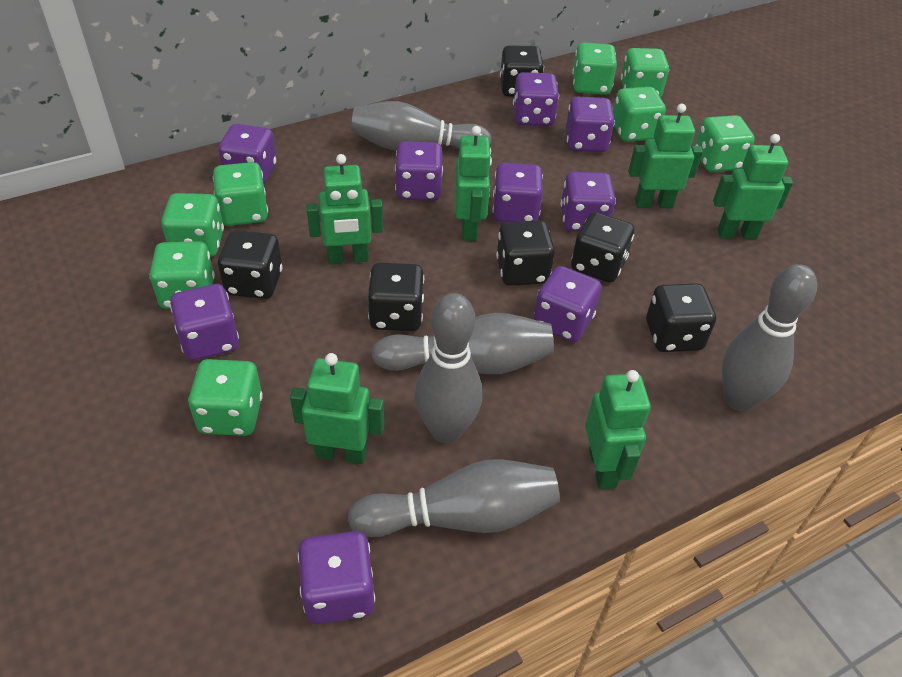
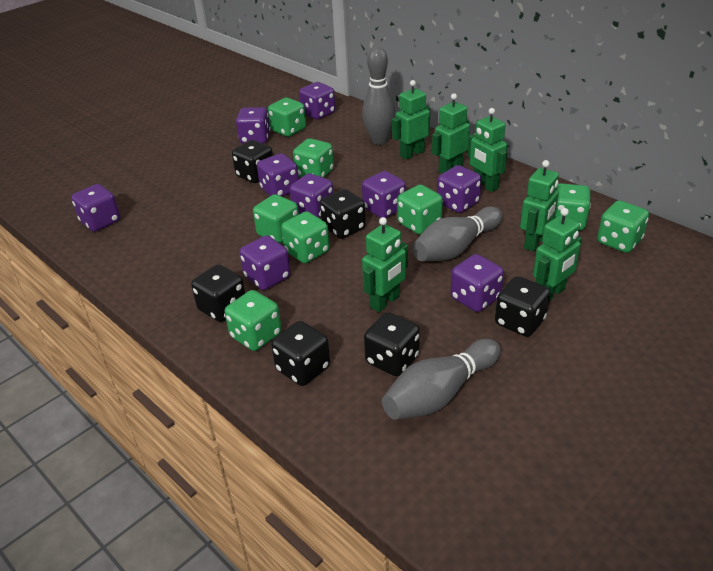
grey bowling pin: 5 -> 3

